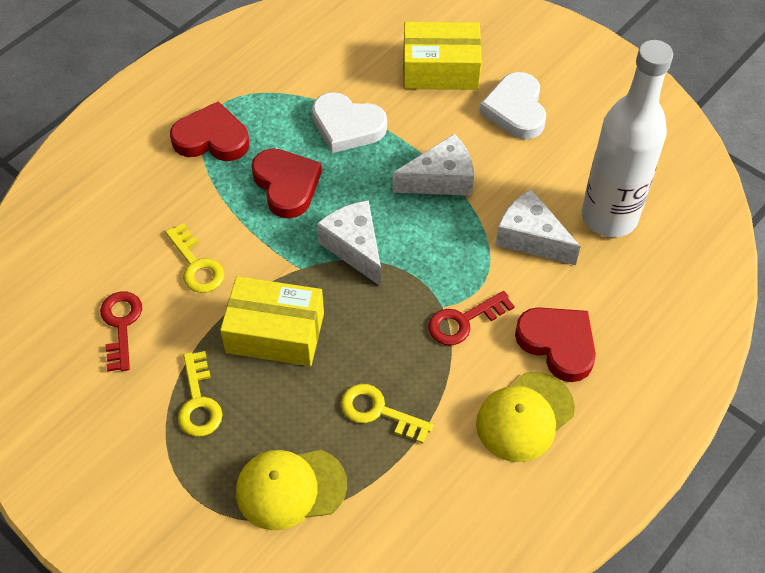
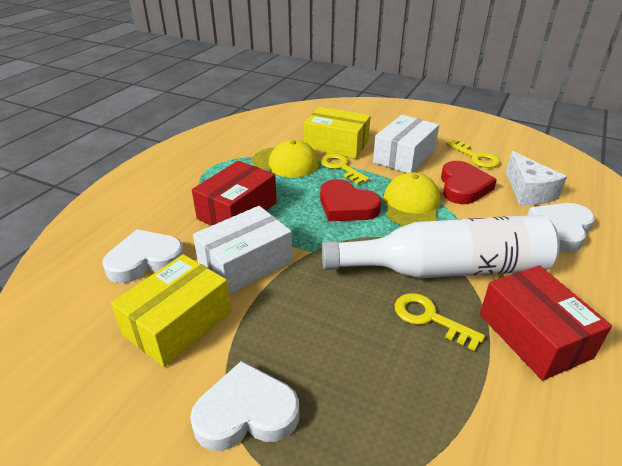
red box: 0 -> 2
red heart: 3 -> 2
red key: 2 -> 0
white box: 0 -> 2
white cheese: 3 -> 1
white heart: 2 -> 3

